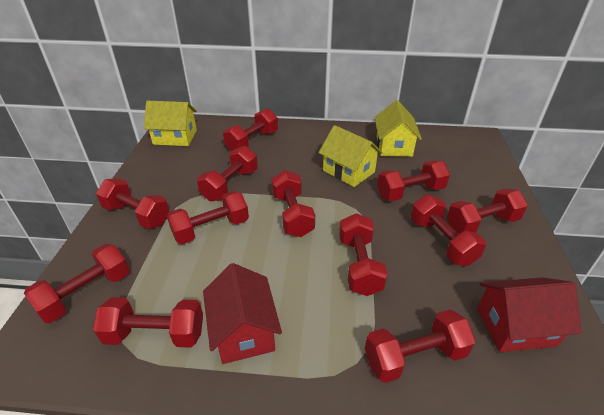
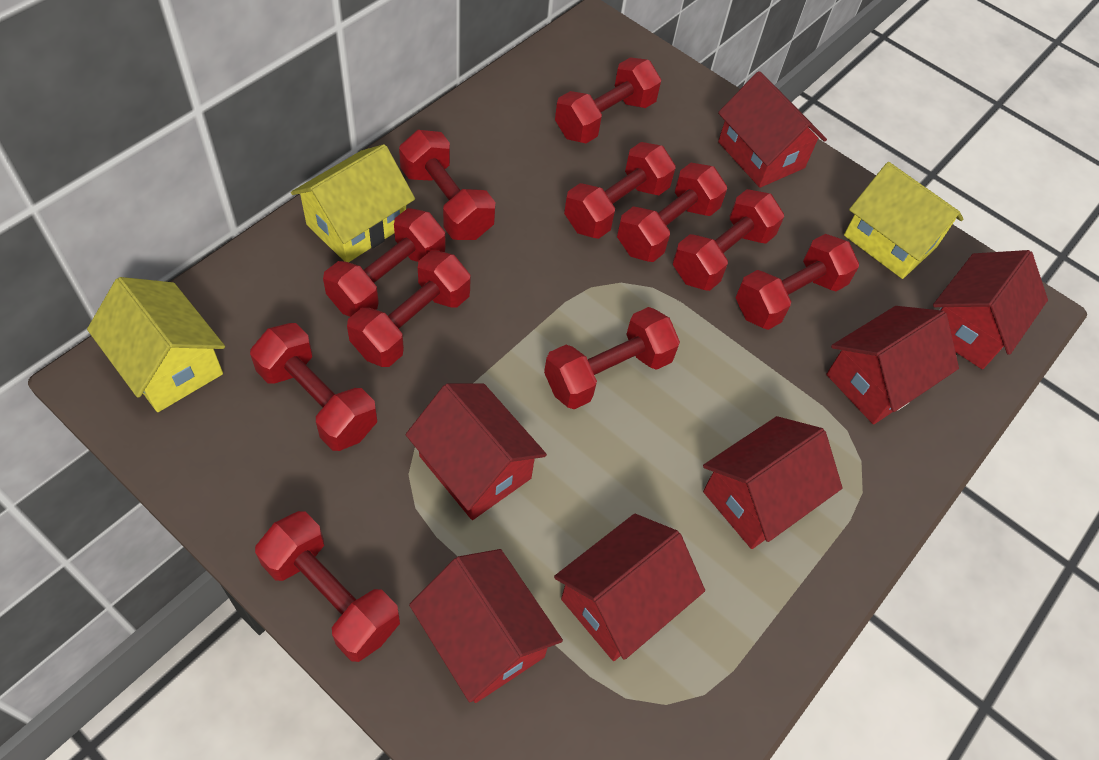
red dumbbell: 12 -> 11
red house: 2 -> 7

